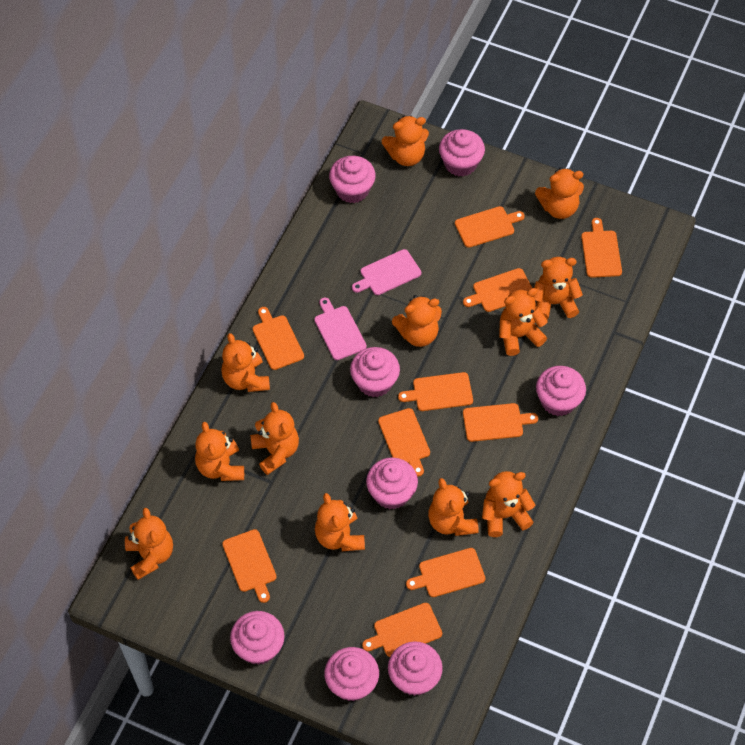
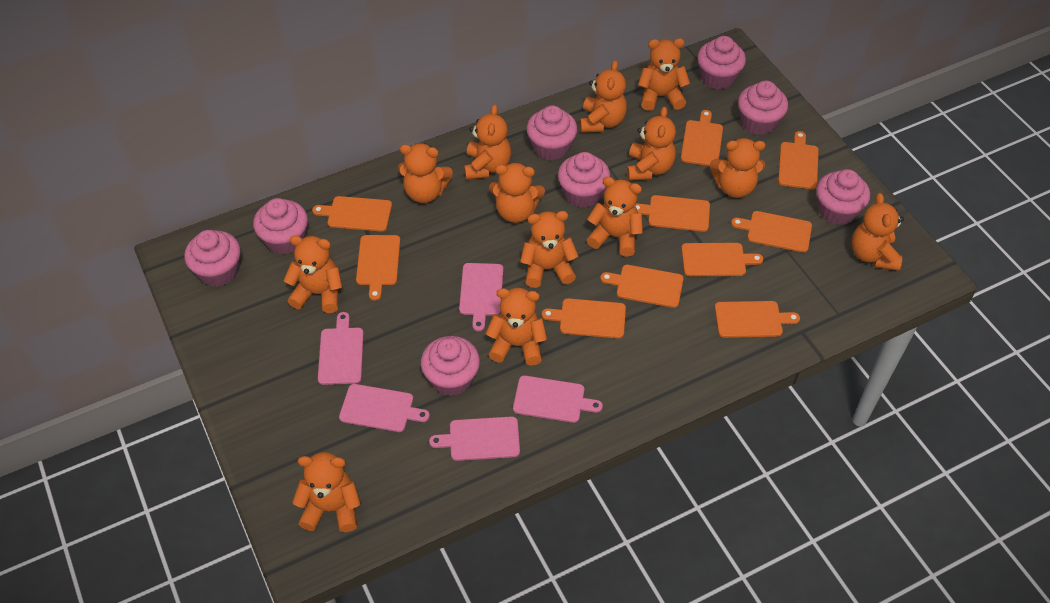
orange teddy bear: 12 -> 13
pink cutting board: 2 -> 5

